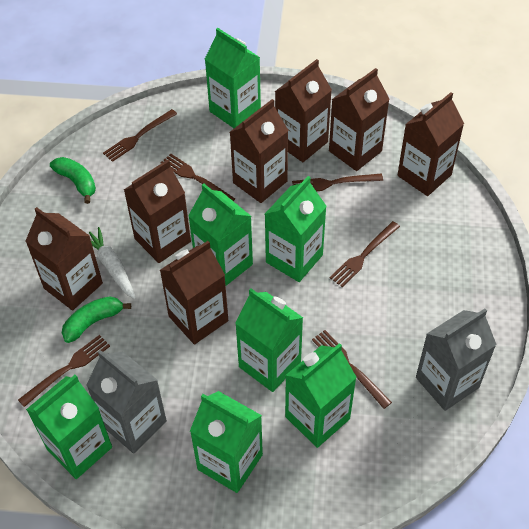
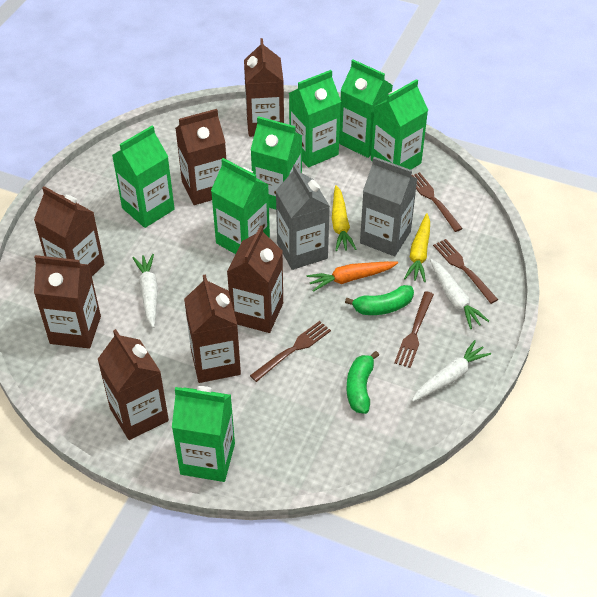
brown fork: 6 -> 4
orange carrot: 0 -> 1
white carrot: 1 -> 3
yellow carrot: 0 -> 2

